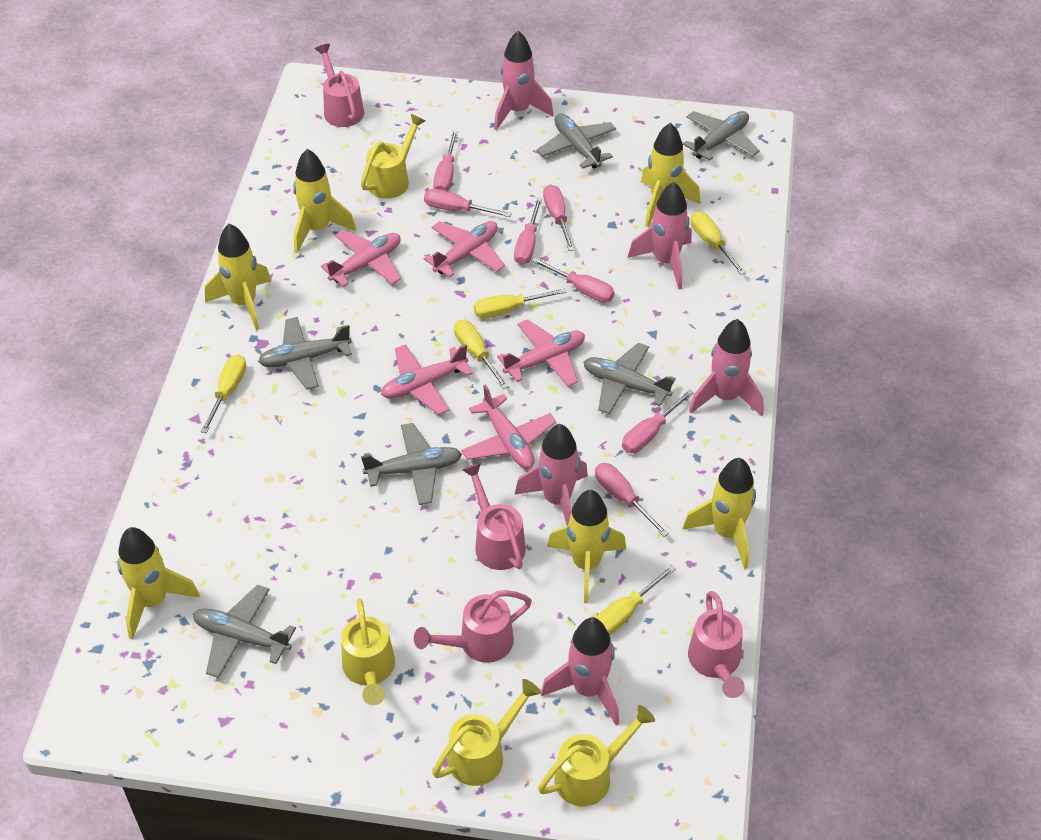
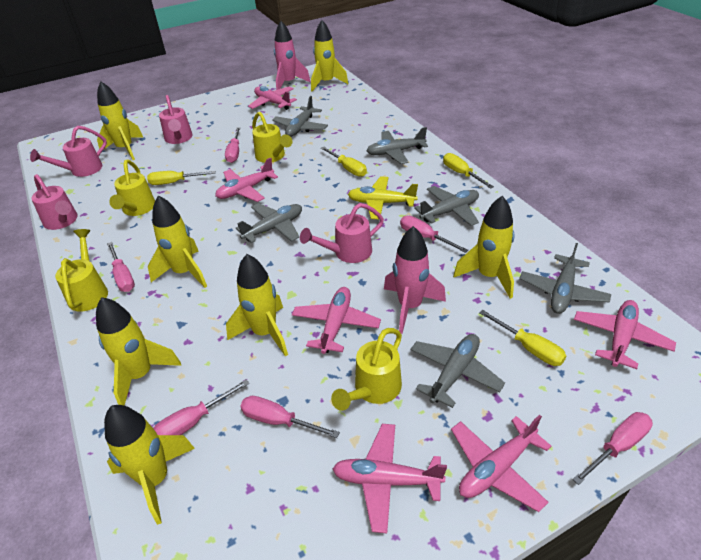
pink plane: 5 -> 6
pink rocket: 5 -> 2
pink screwdriver: 7 -> 6
yellow plane: 0 -> 1
yellow rocket: 6 -> 7
yellow screwdriver: 5 -> 4

